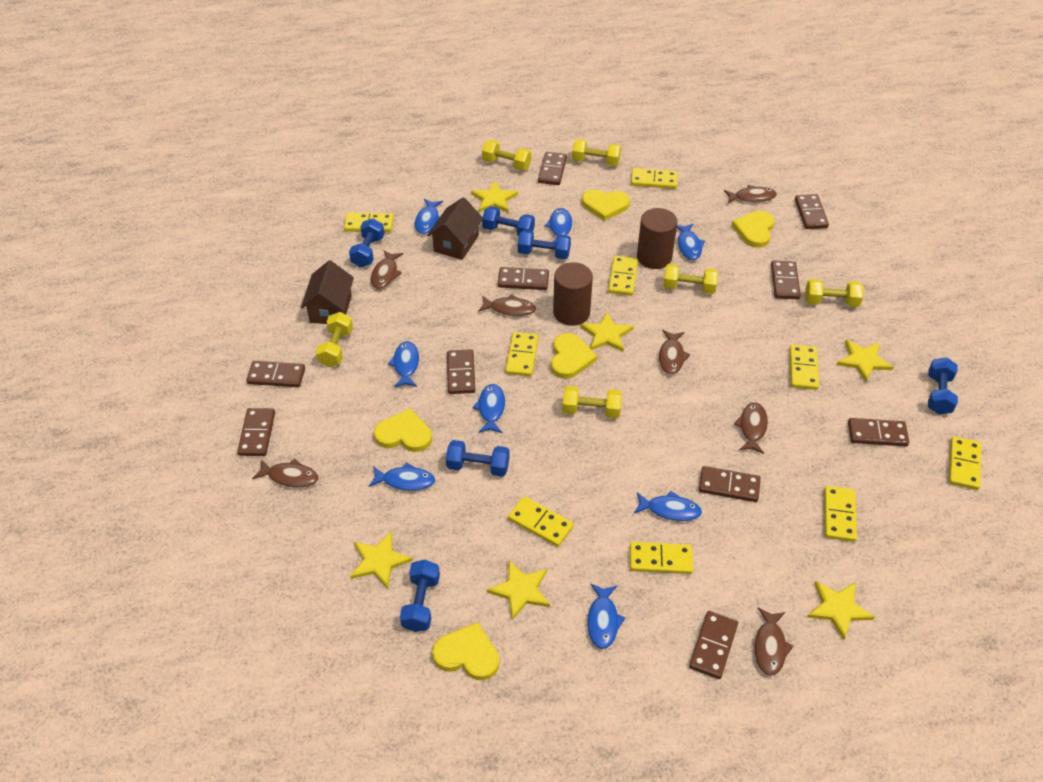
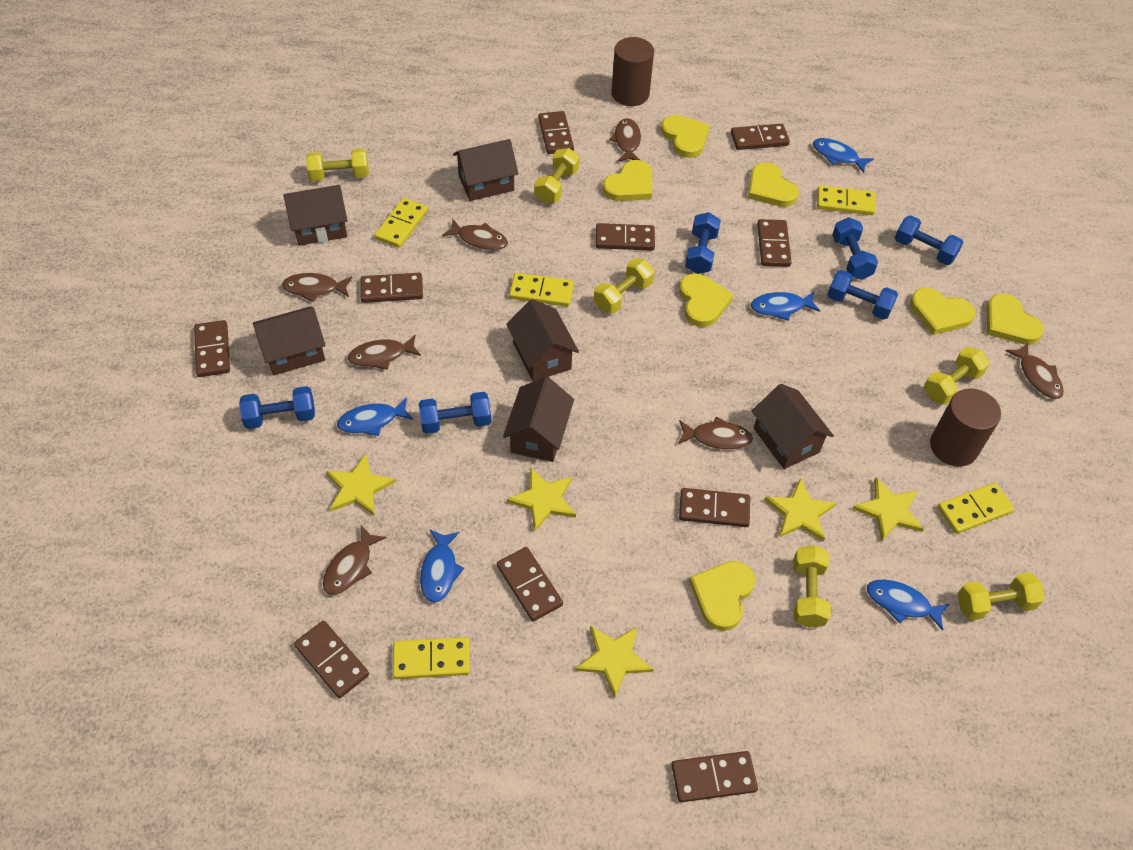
blue fish: 8 -> 5
brown house: 2 -> 6
yellow domino: 9 -> 5
yellow heart: 5 -> 7
yellow star: 6 -> 5

